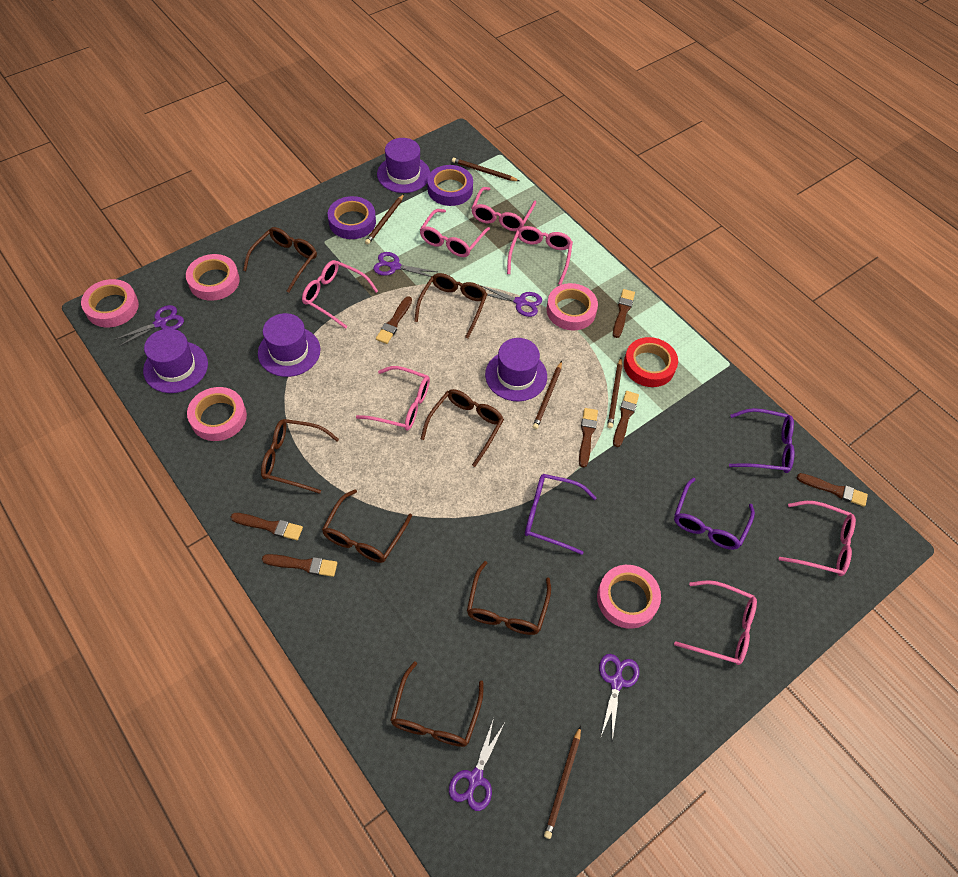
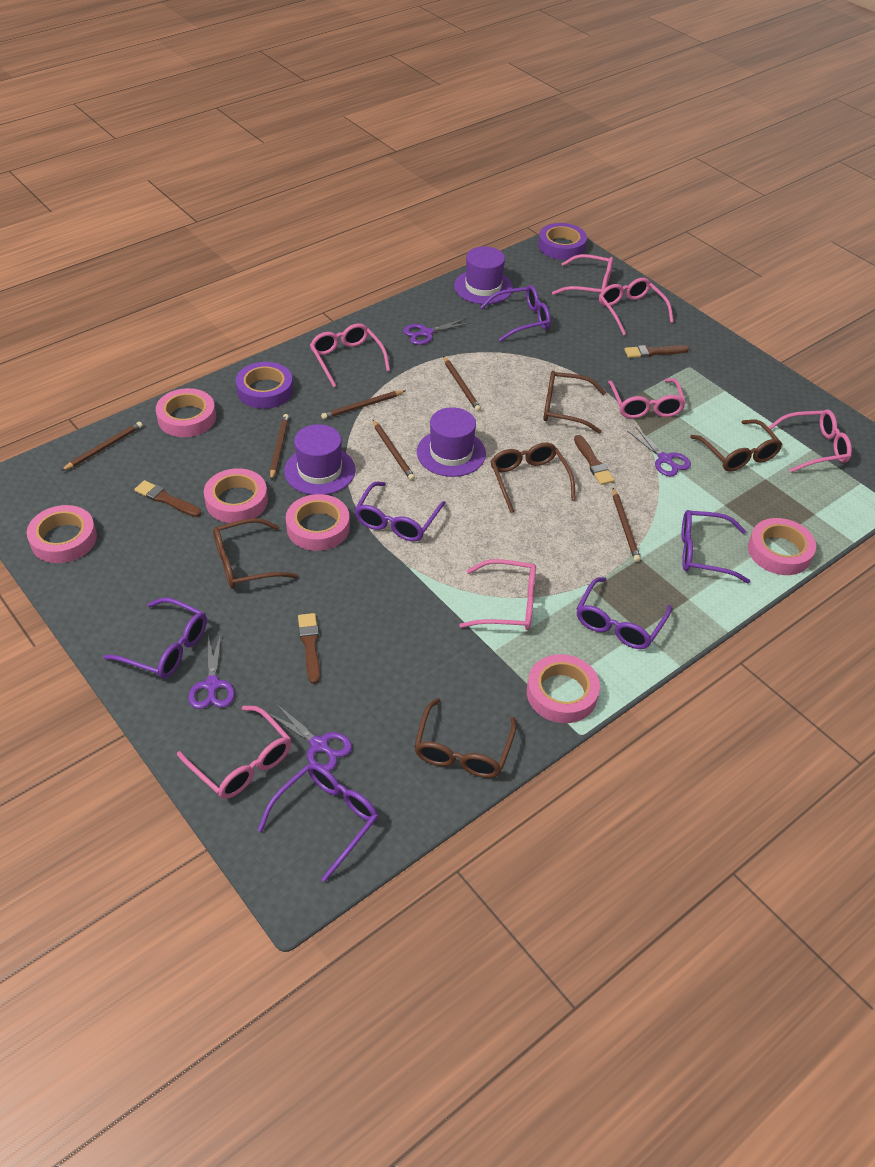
brown brush: 7 -> 4
brown glasses: 7 -> 5
brown pencil: 5 -> 6
pink tape: 5 -> 6
purple glasses: 3 -> 6
purple hat: 4 -> 3
purple scissors: 5 -> 4
red tape: 1 -> 0

